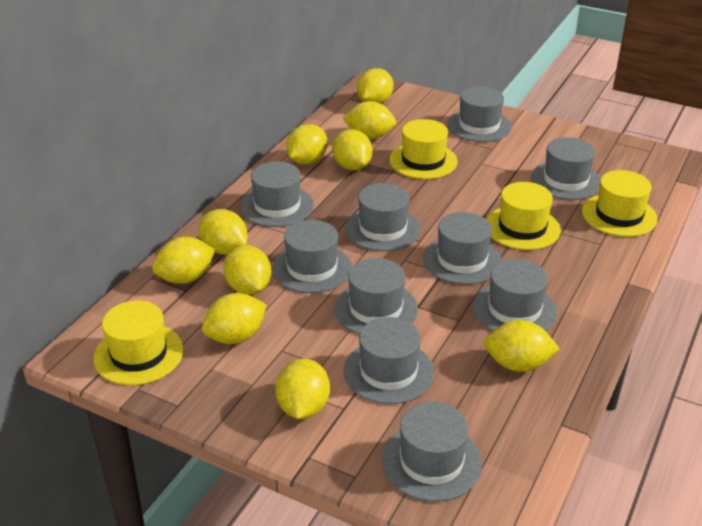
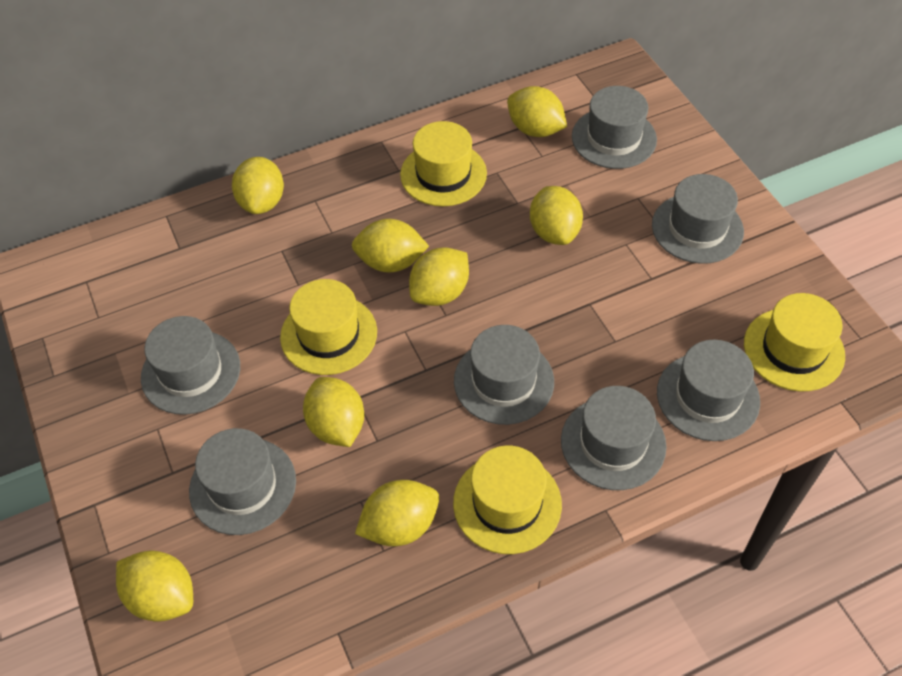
grey hat: 10 -> 7
yellow lemon: 10 -> 8

